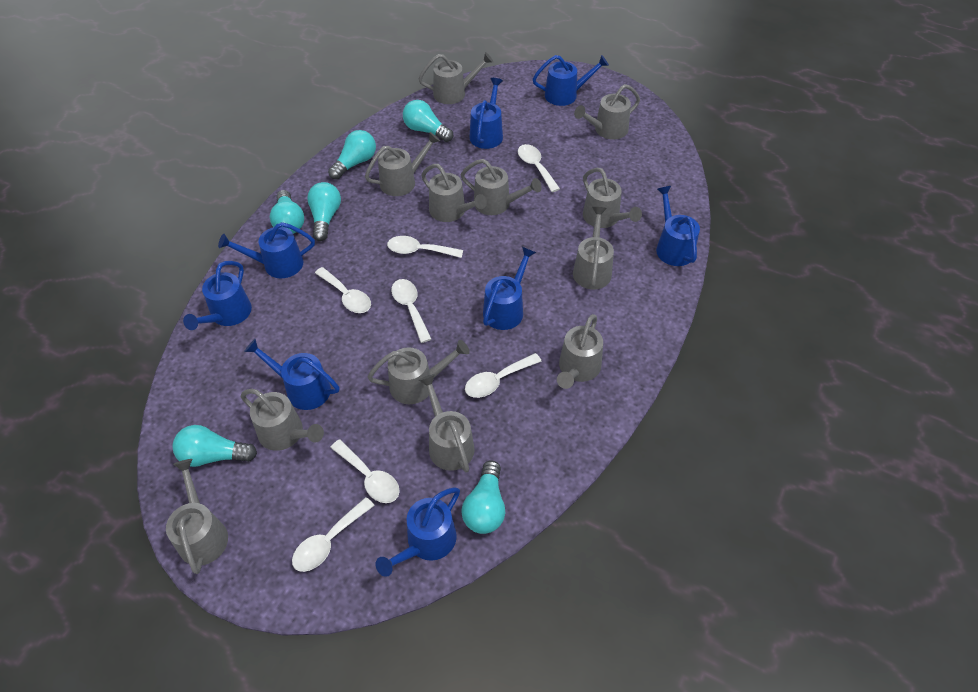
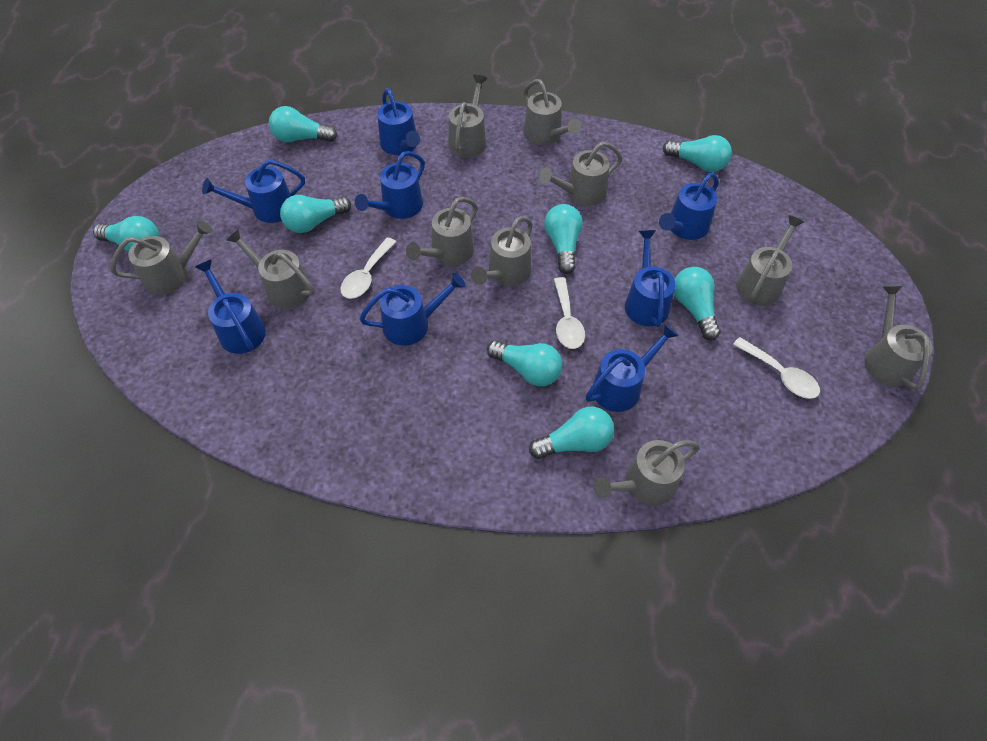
grey watering can: 12 -> 10
turquoise light bulb: 6 -> 8
white spoon: 7 -> 3

